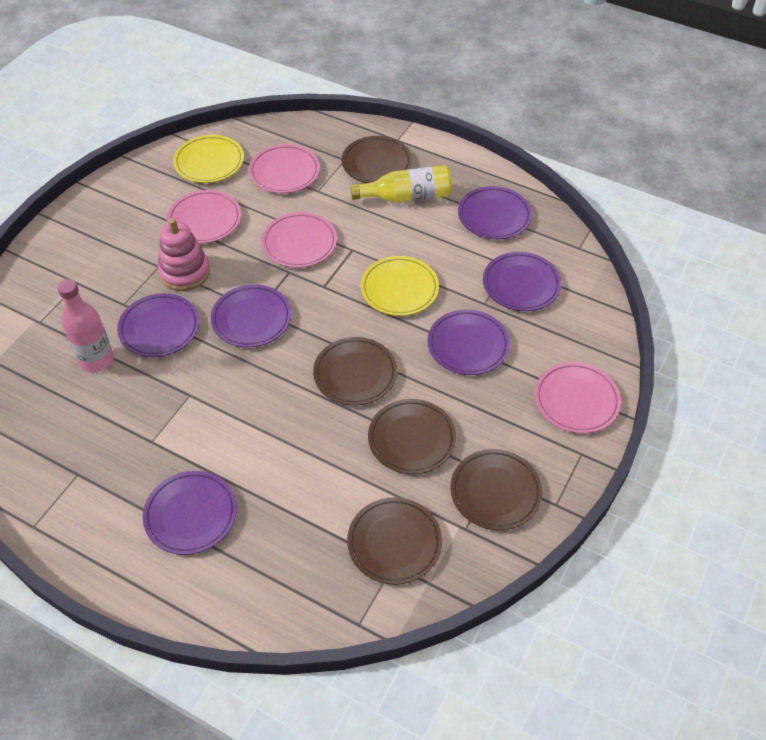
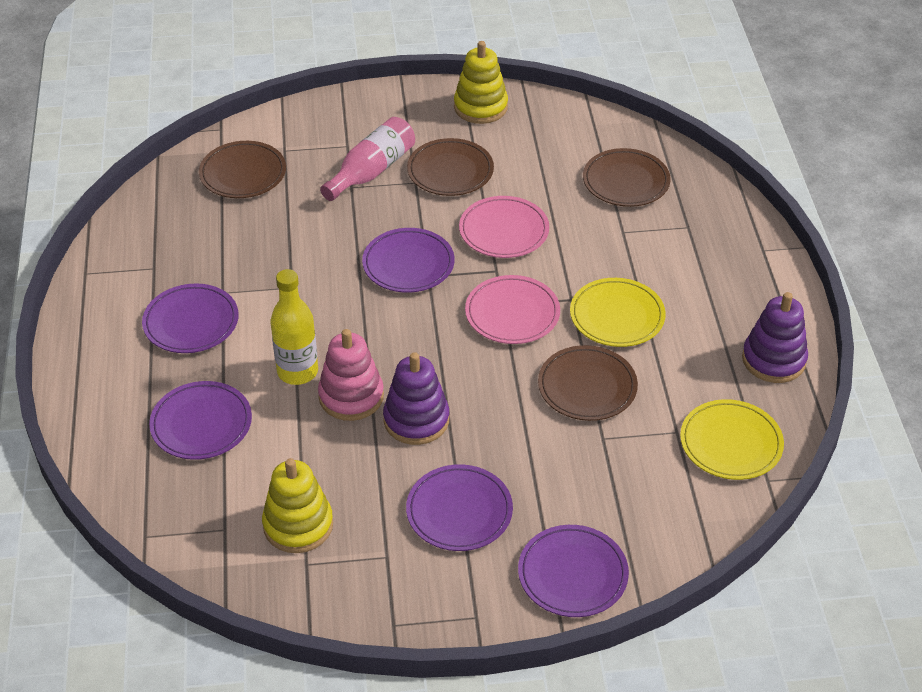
brown plate: 5 -> 4
pink plate: 4 -> 2
purple plate: 6 -> 5
purple stacking toy: 0 -> 2
yellow stacking toy: 0 -> 2

